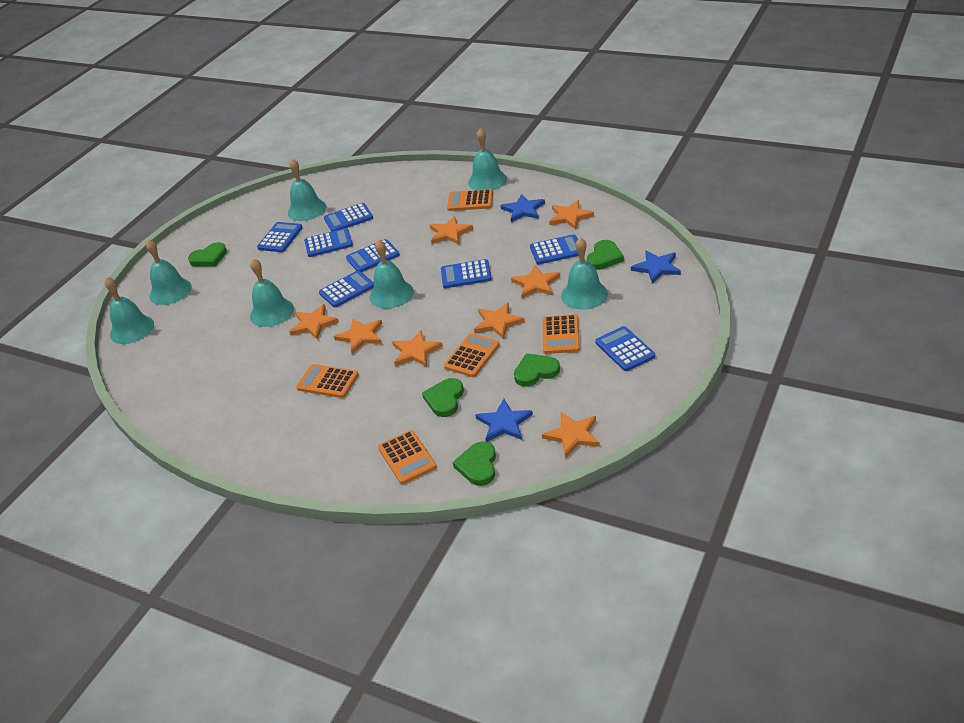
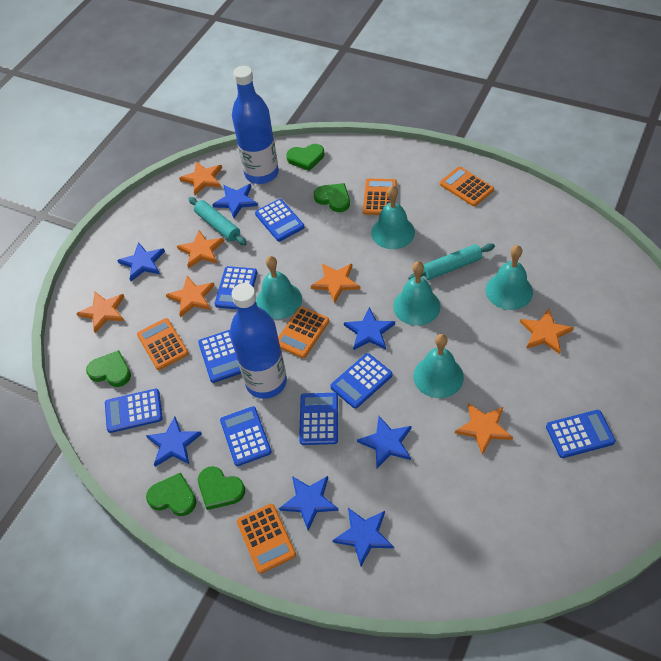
blue bottle: 0 -> 2
blue star: 3 -> 7
orange star: 8 -> 7
turquoise bell: 7 -> 5
turquoise rolling pin: 0 -> 2

